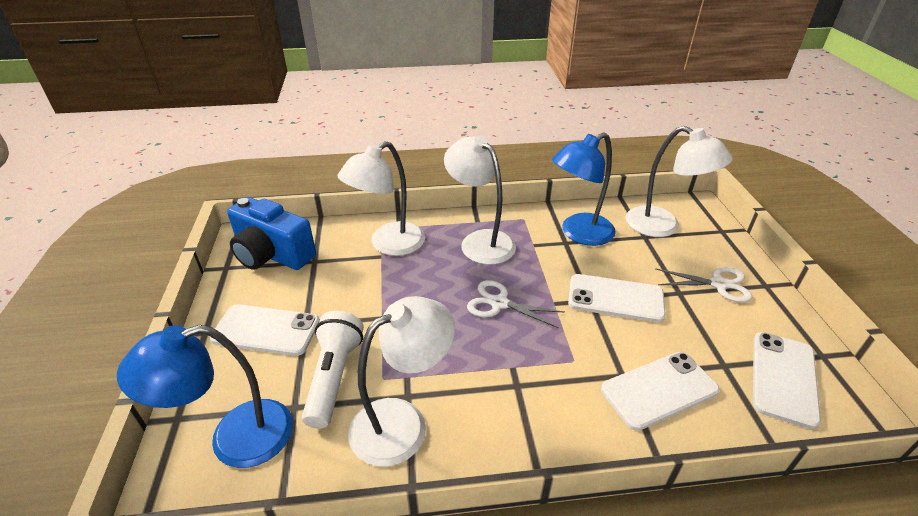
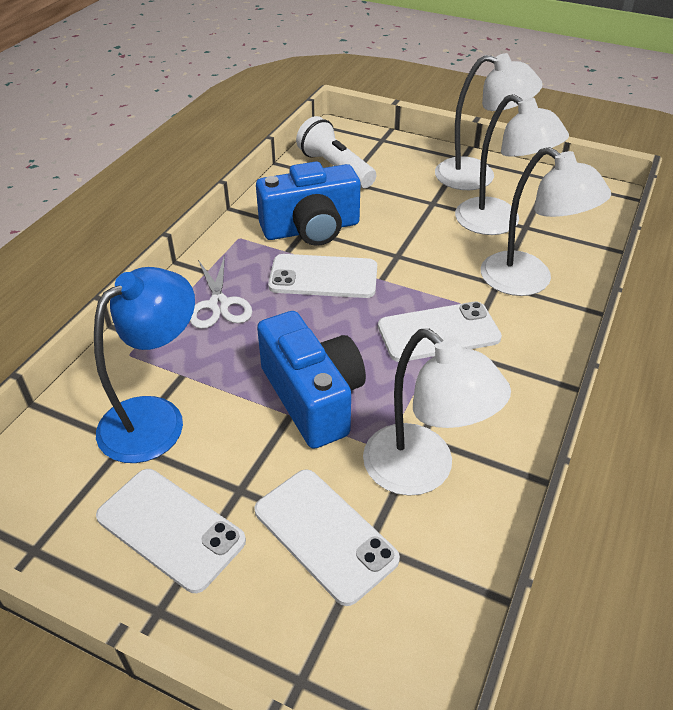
blue camera: 1 -> 2
blue lamp: 2 -> 1
white scissors: 2 -> 1

